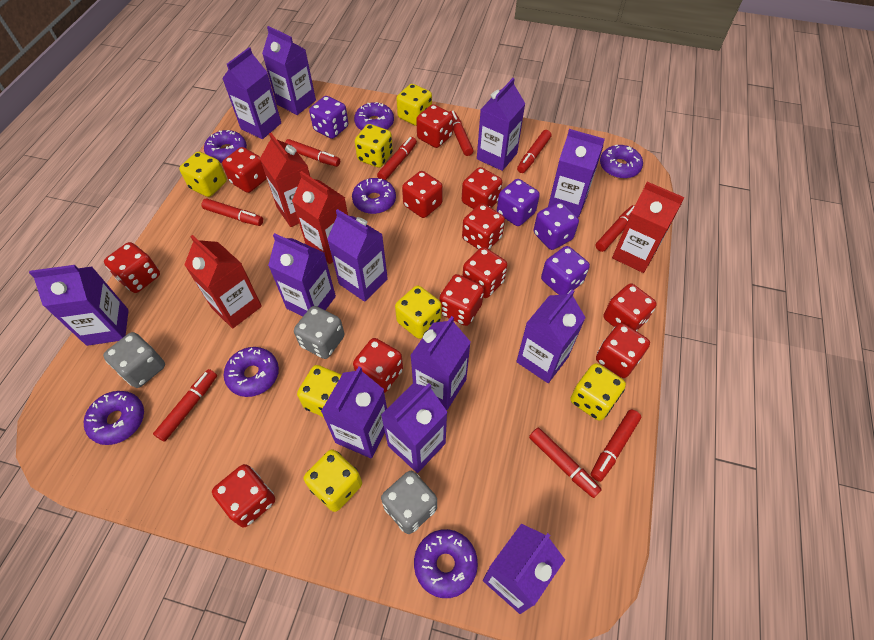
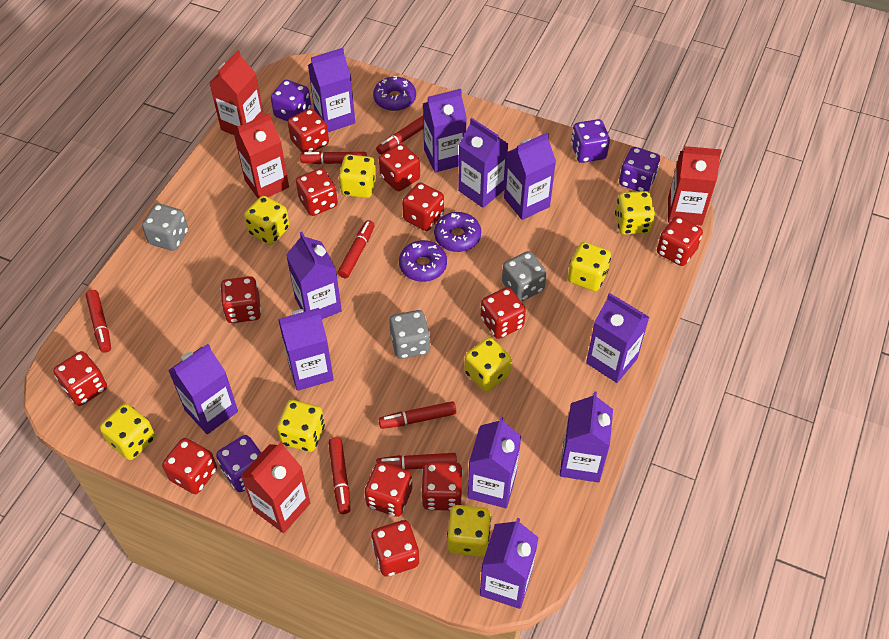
purple carton: 12 -> 11
purple donut: 7 -> 3
red marker: 9 -> 7
yellow dice: 7 -> 8

